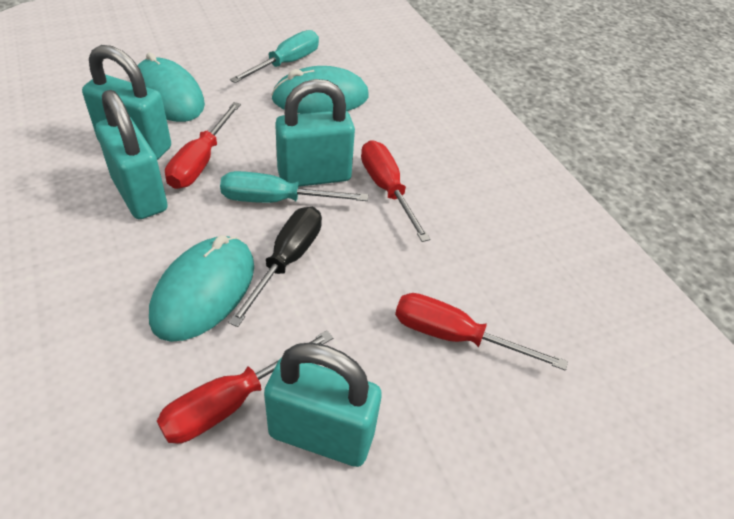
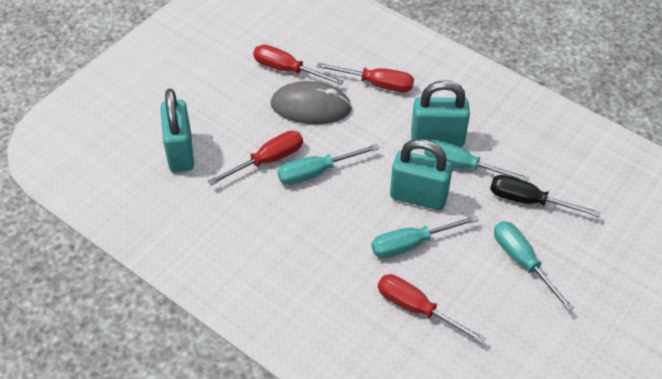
grey mouse: 0 -> 1
turquoise mouse: 3 -> 0
turquoise padlock: 4 -> 3
turquoise screwdriver: 2 -> 4

